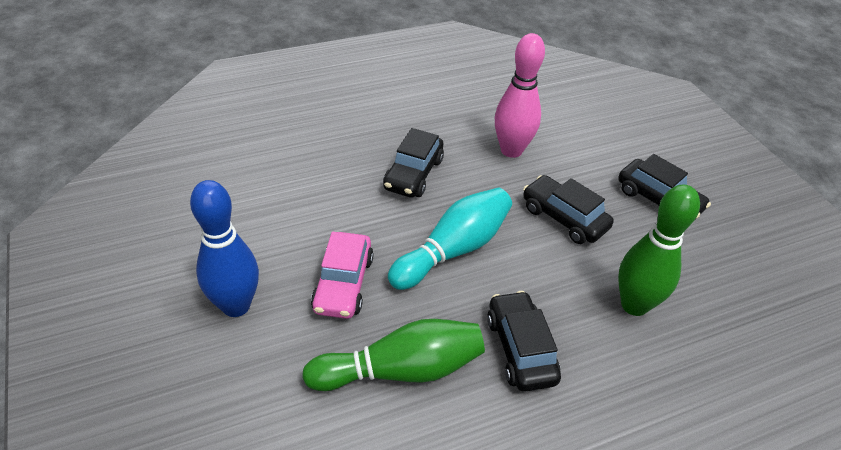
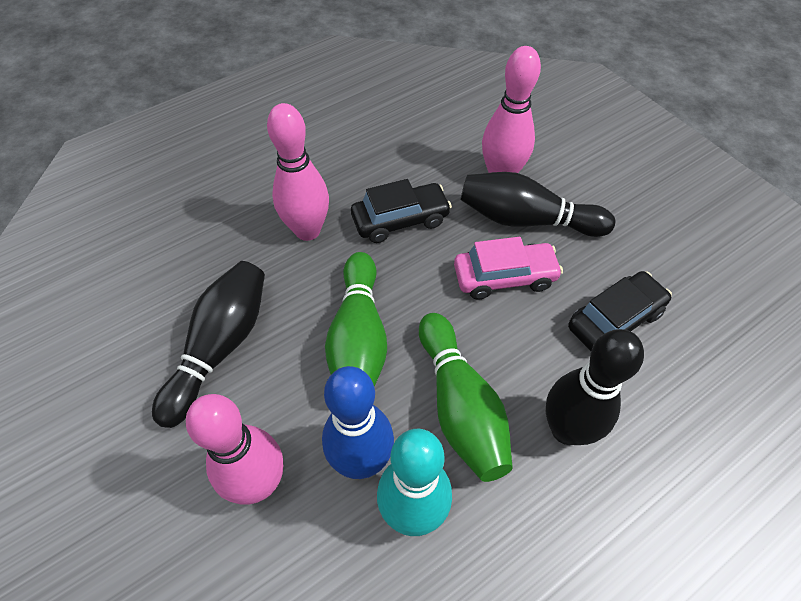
black bowling pin: 0 -> 3
black car: 4 -> 2
pink bowling pin: 1 -> 3

